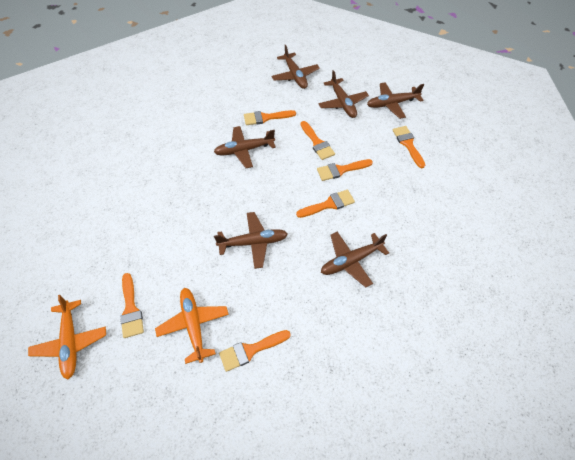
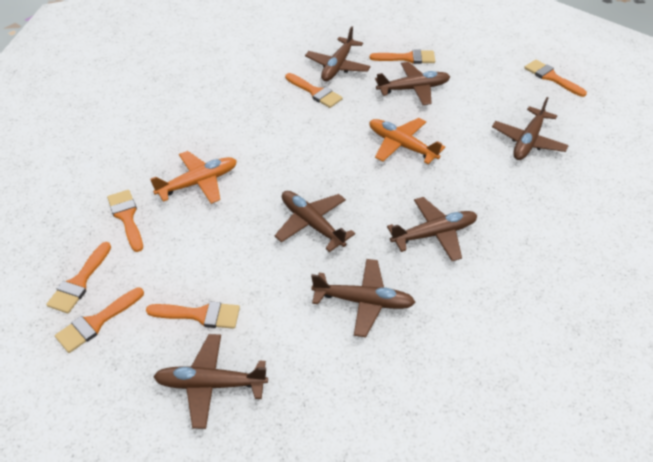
brown plane: 6 -> 7

